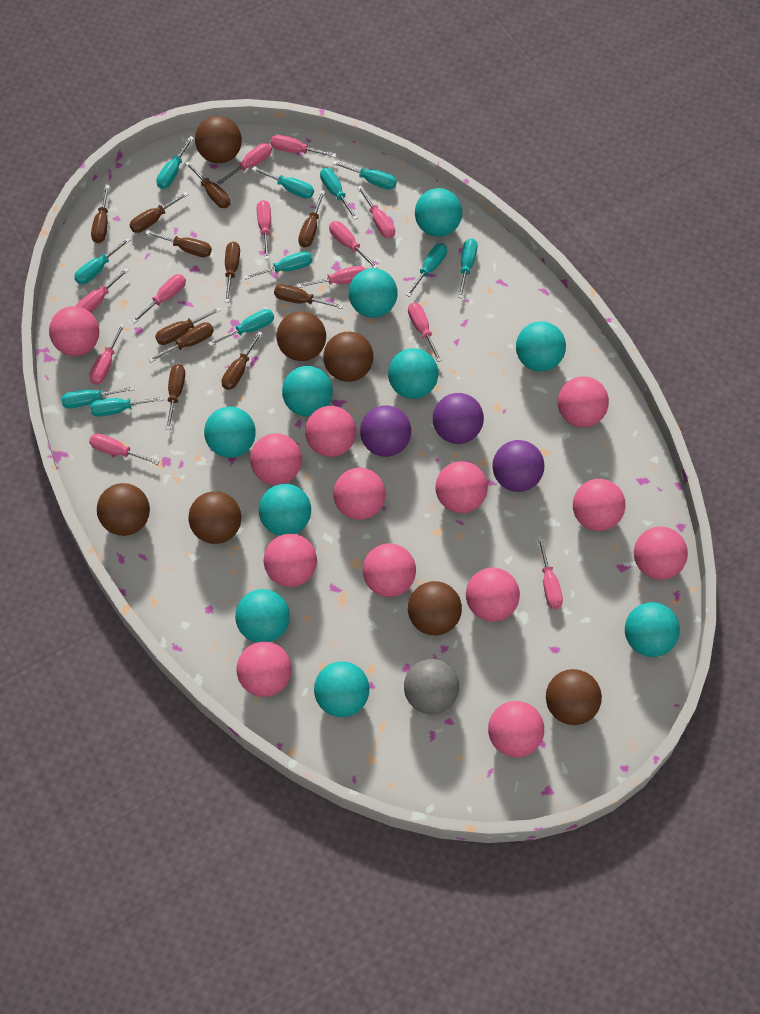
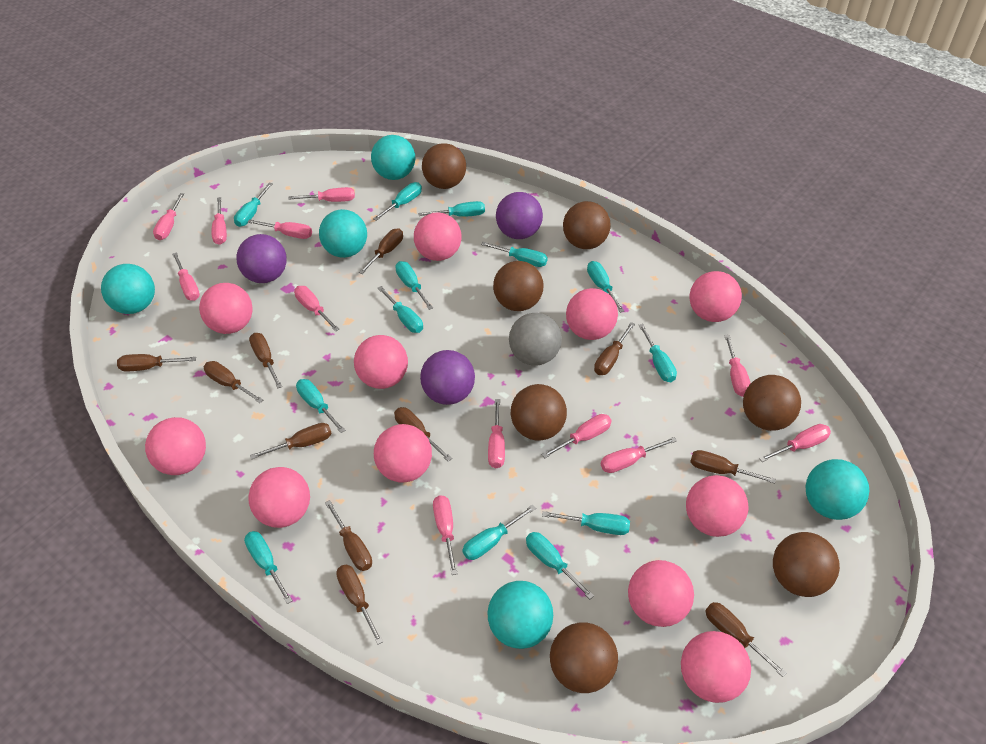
pink ball: 13 -> 11
turquoise ball: 10 -> 5
turquoise screwdriver: 11 -> 13

